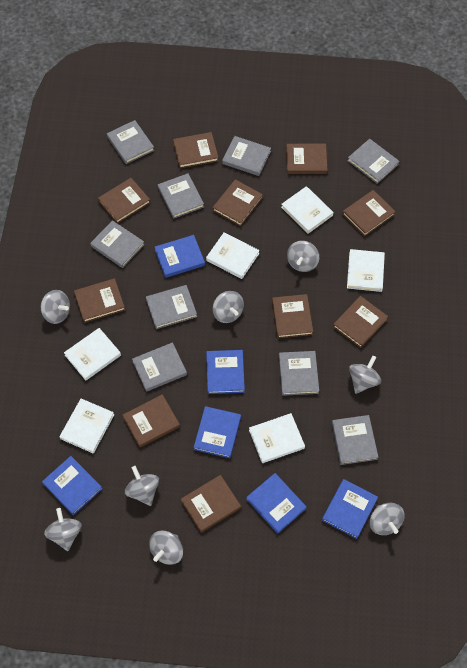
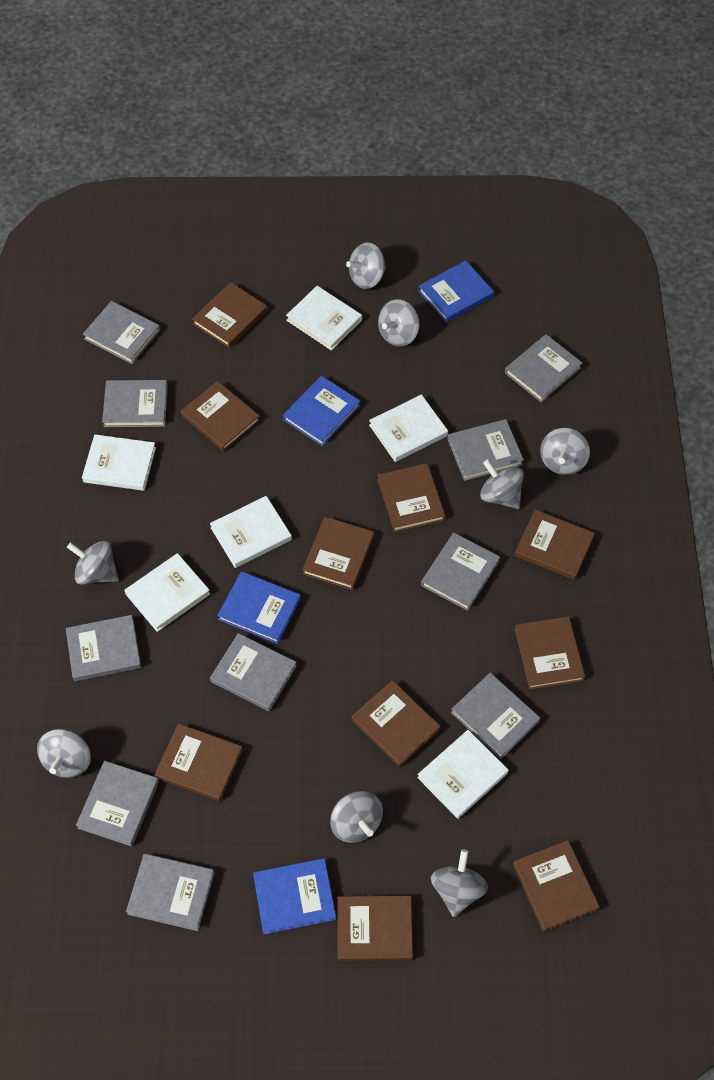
blue book: 6 -> 4
grey book: 9 -> 10

